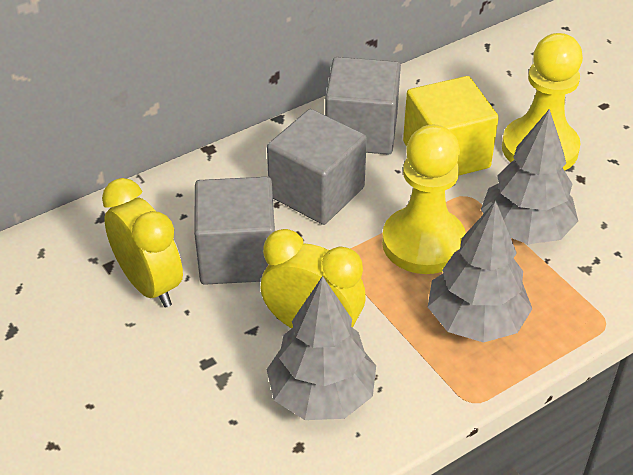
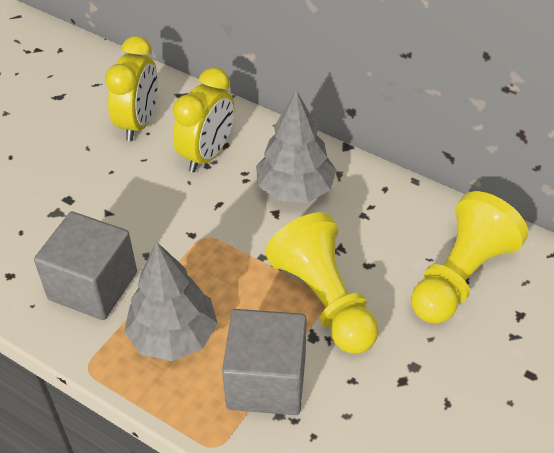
grey cube: 3 -> 2
grey tree: 3 -> 2
yellow cube: 1 -> 0

